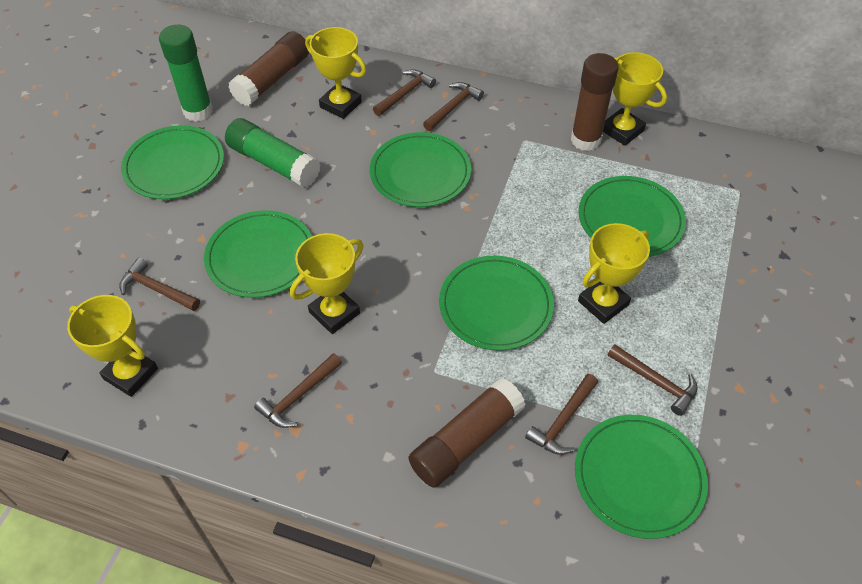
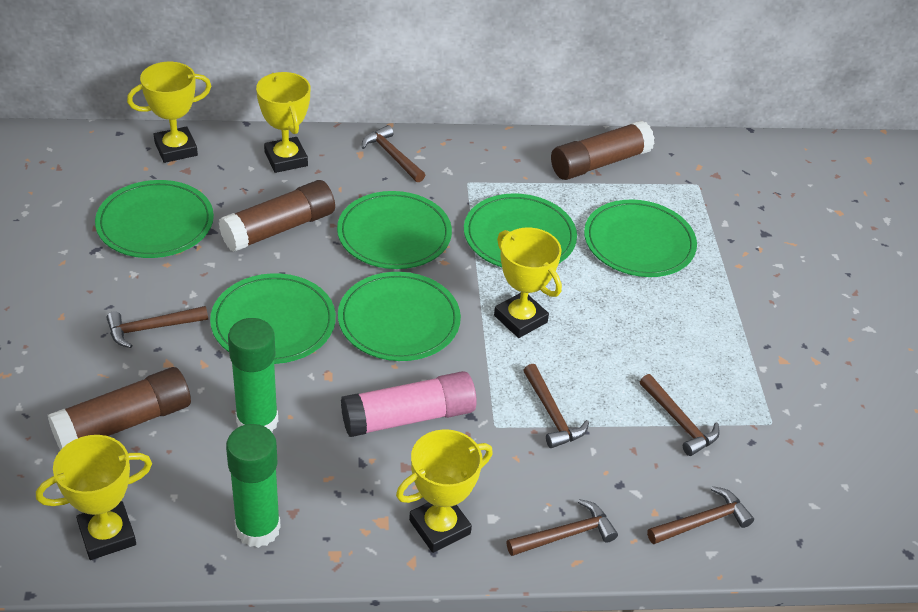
pink glue stick: 0 -> 1

